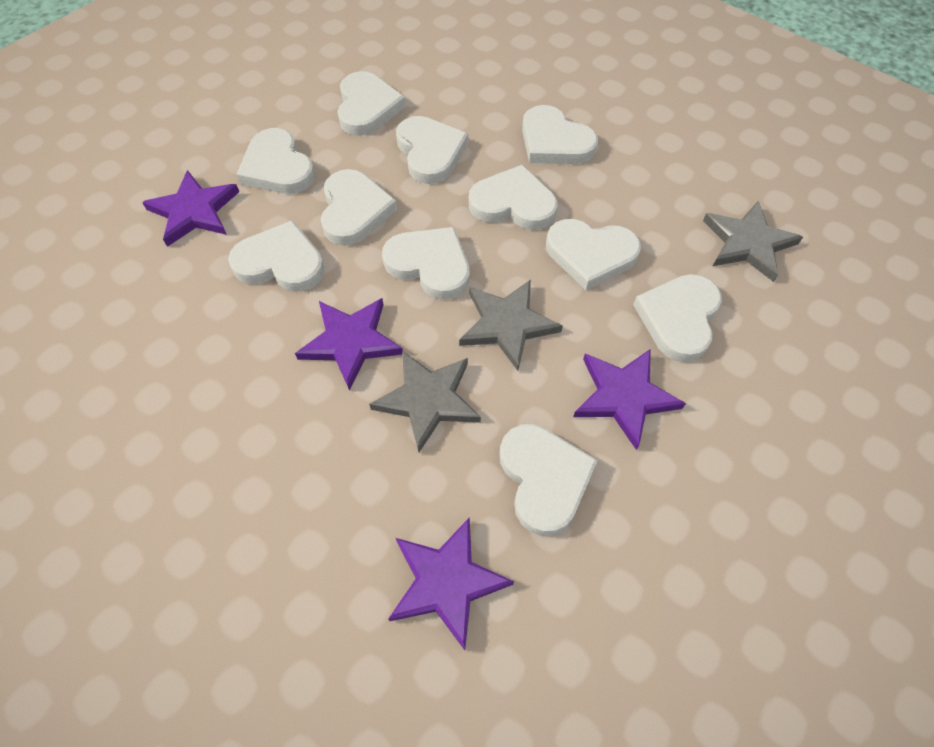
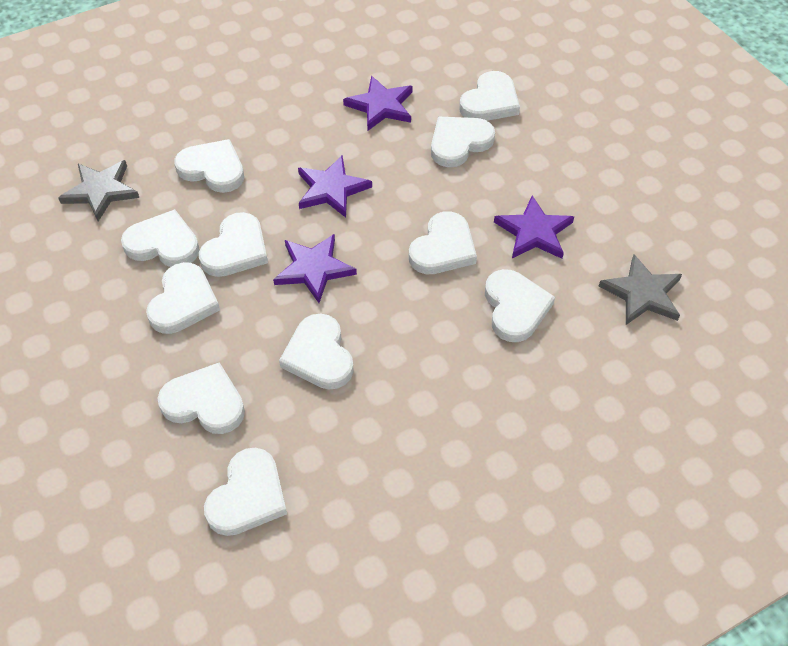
grey star: 3 -> 2

